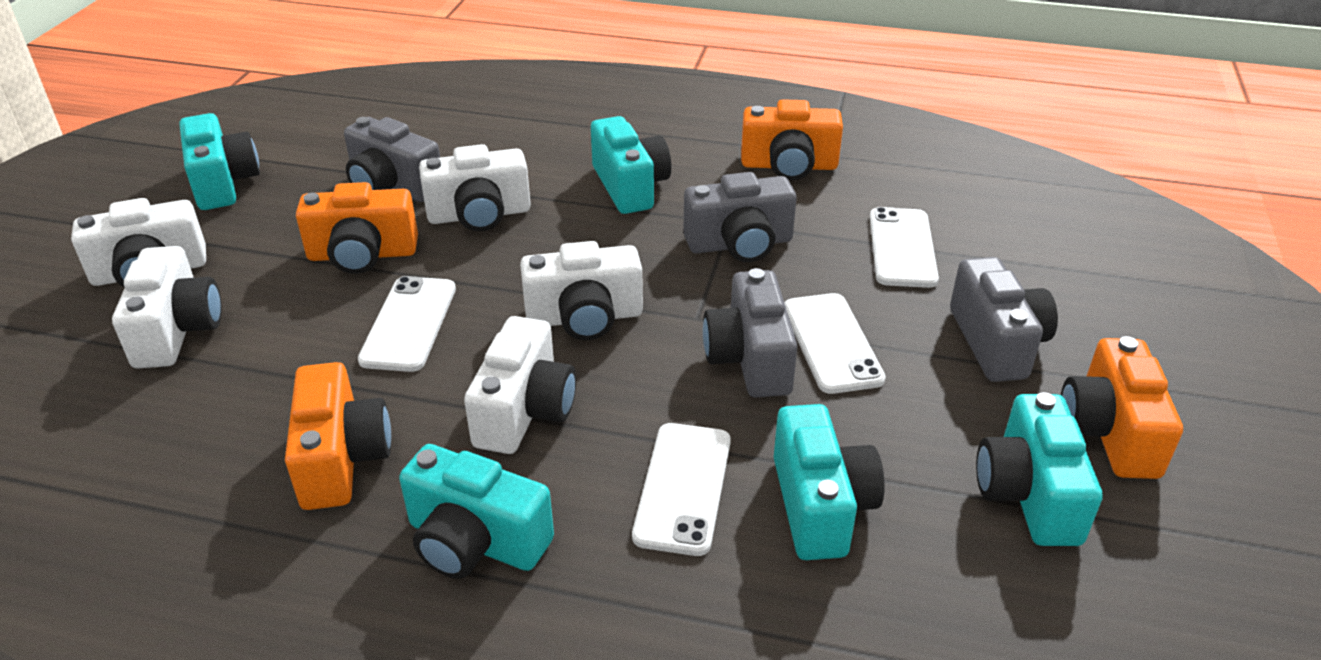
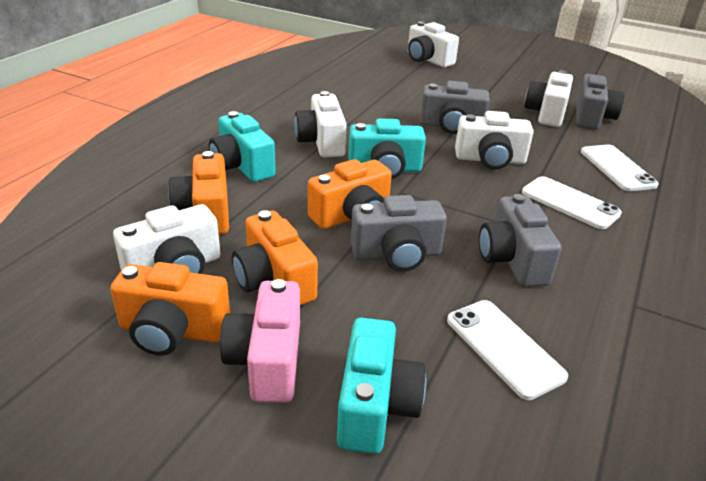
pink camera: 0 -> 1
turquoise camera: 5 -> 3
white phone: 4 -> 3

